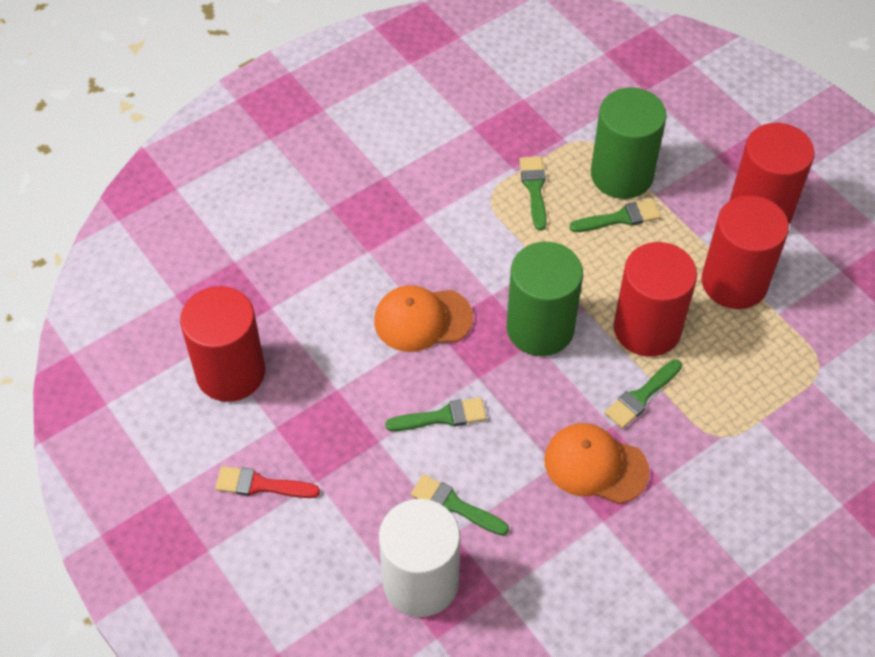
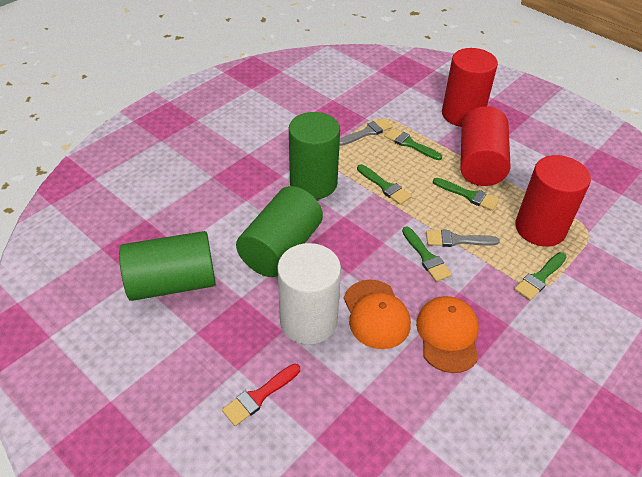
green cylinder: 2 -> 3
grey brush: 0 -> 2
red cylinder: 4 -> 3

